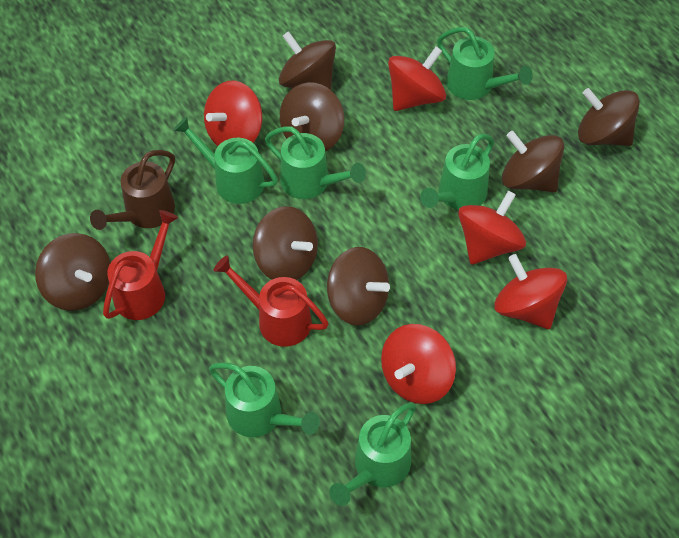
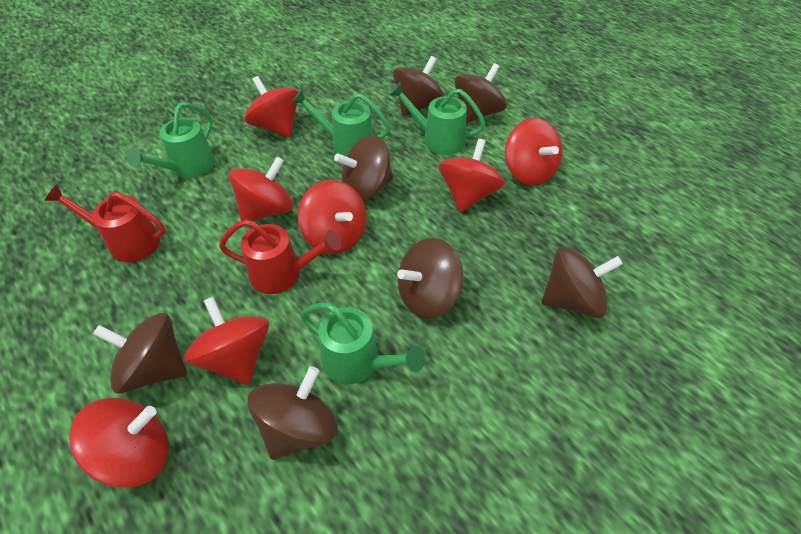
brown watering can: 1 -> 0
green watering can: 6 -> 4
red spinning top: 5 -> 7

